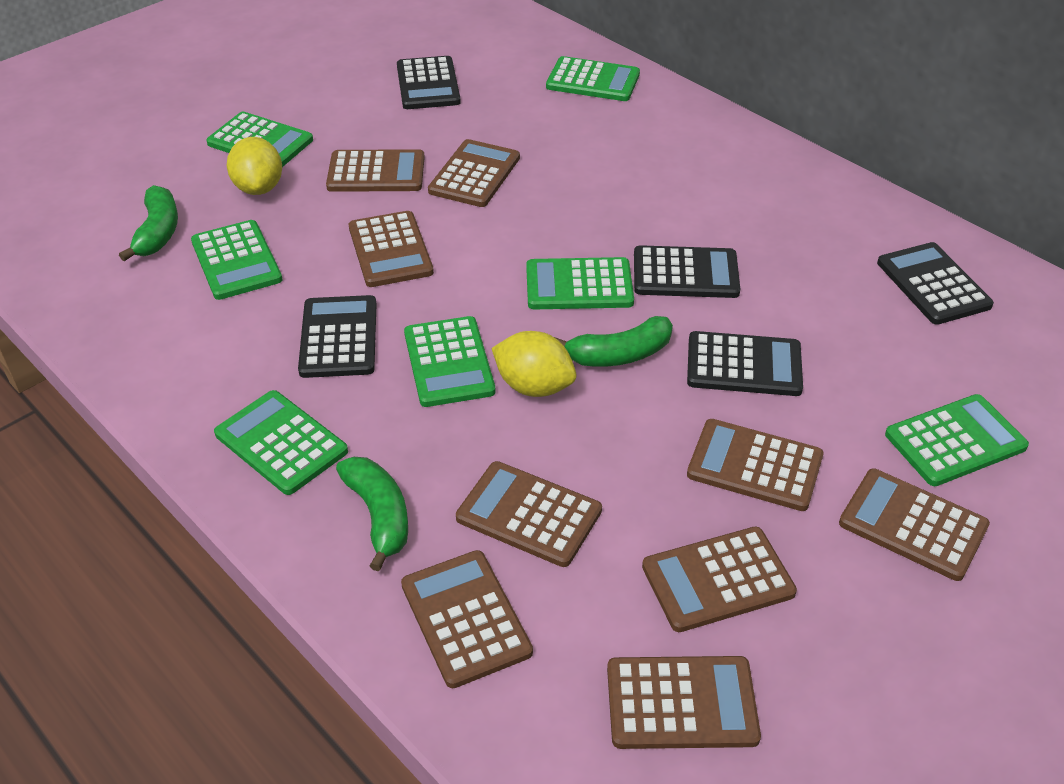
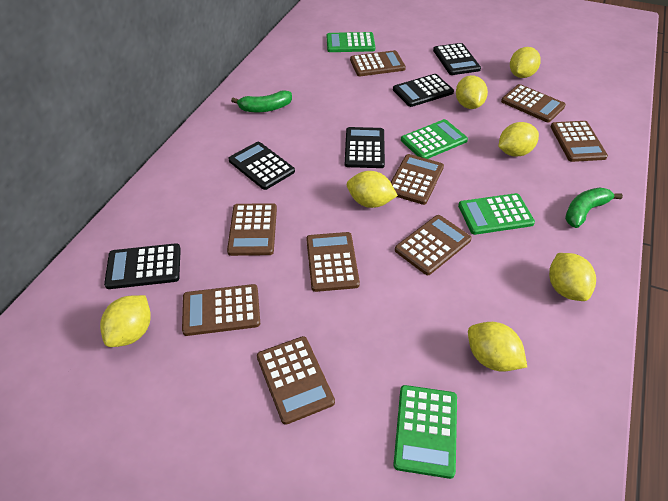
green banana: 3 -> 2
green calculator: 7 -> 4
yellow lemon: 2 -> 7

